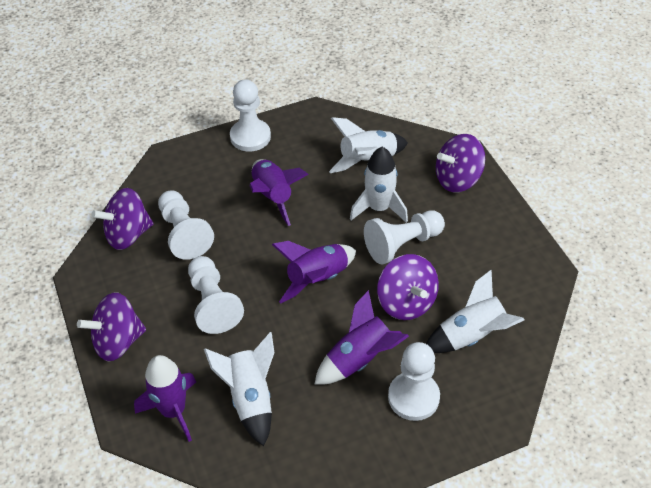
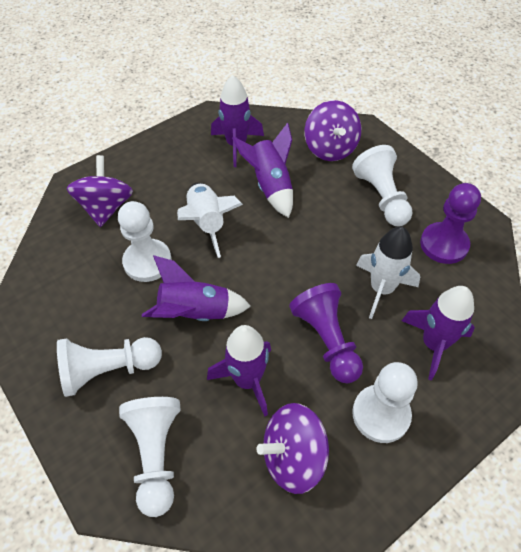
purple pawn: 0 -> 2
purple rocket: 4 -> 5
purple spinning top: 4 -> 3
white rocket: 4 -> 2

